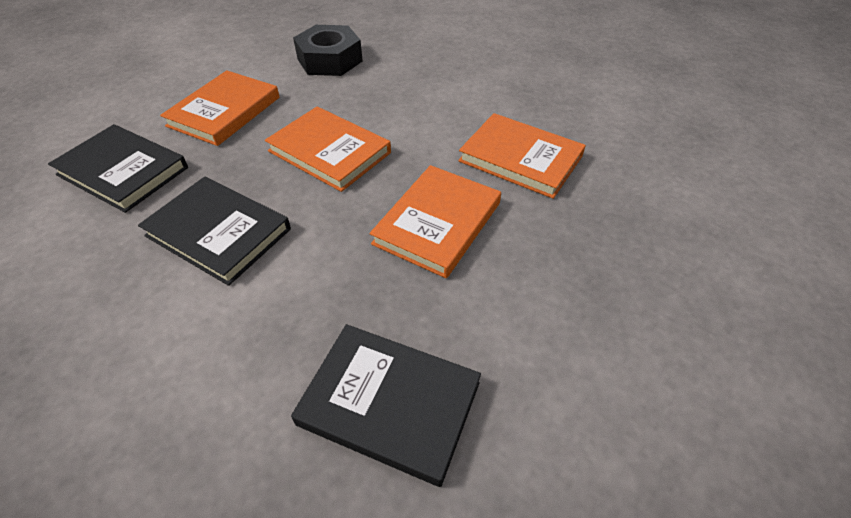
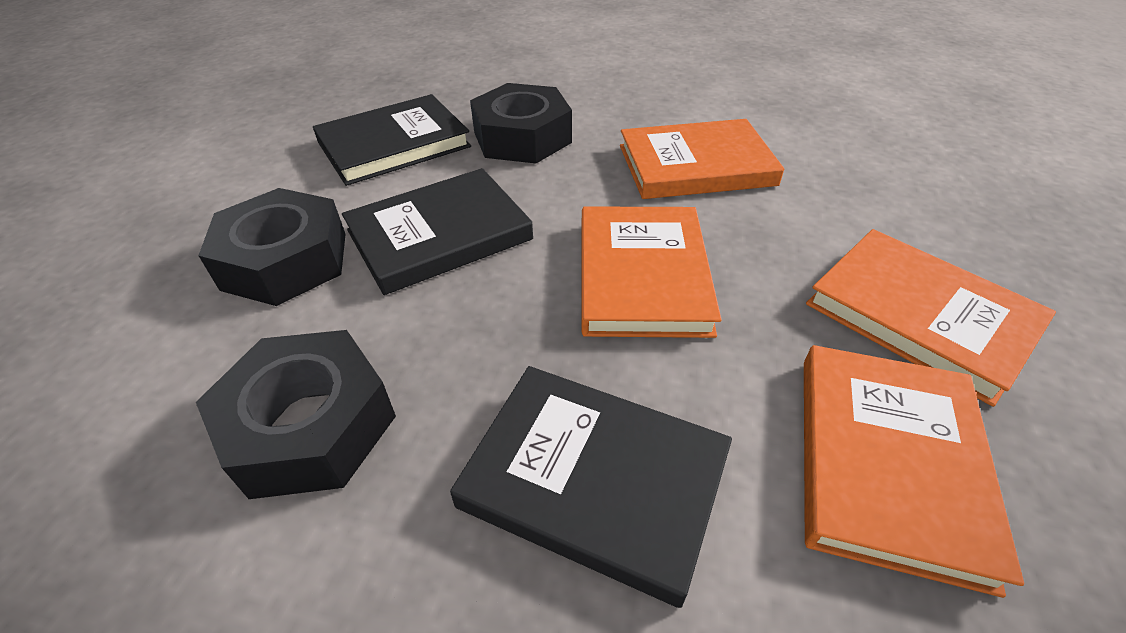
black nut: 1 -> 3

